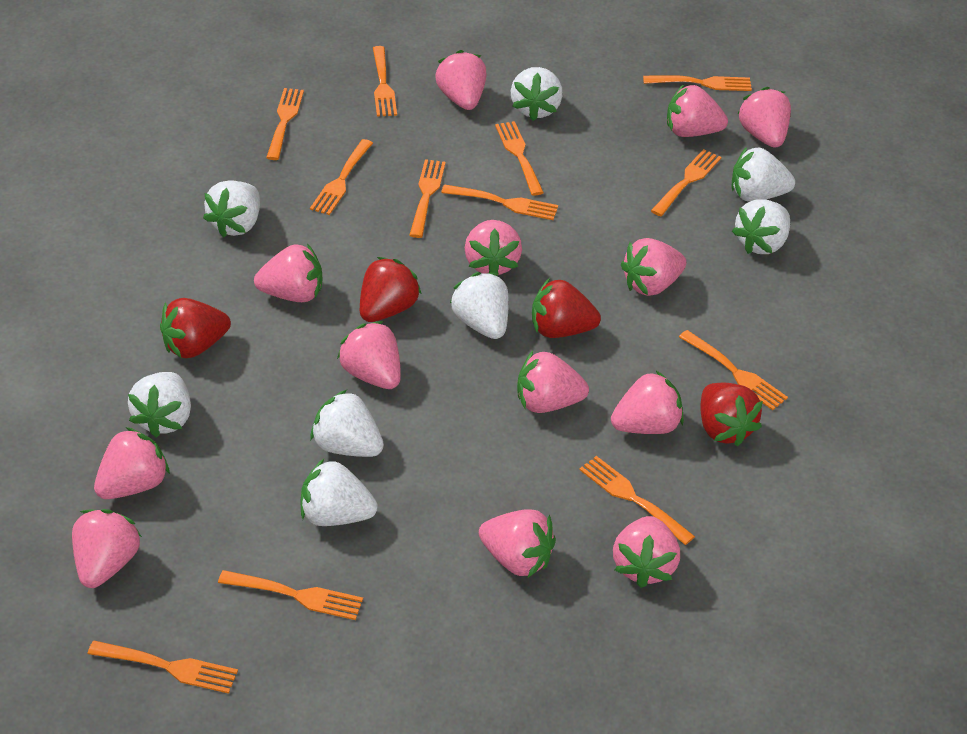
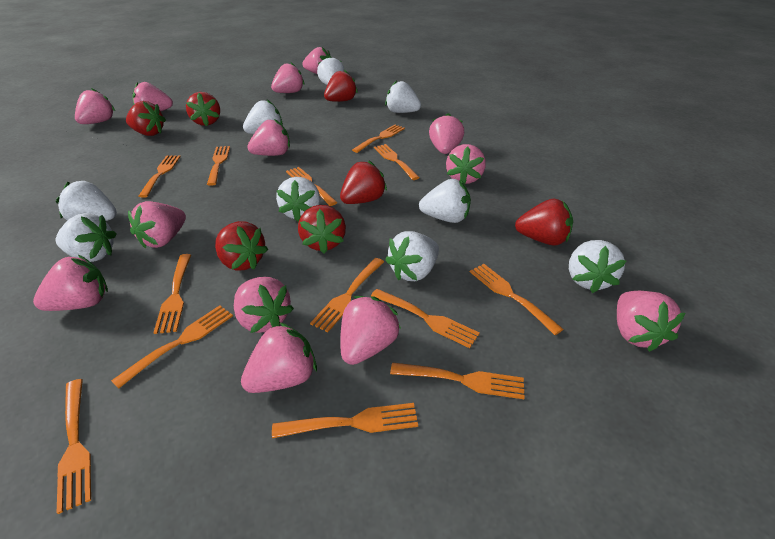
orange fork: 12 -> 13
red strawberry: 4 -> 7
white strawberry: 8 -> 9

